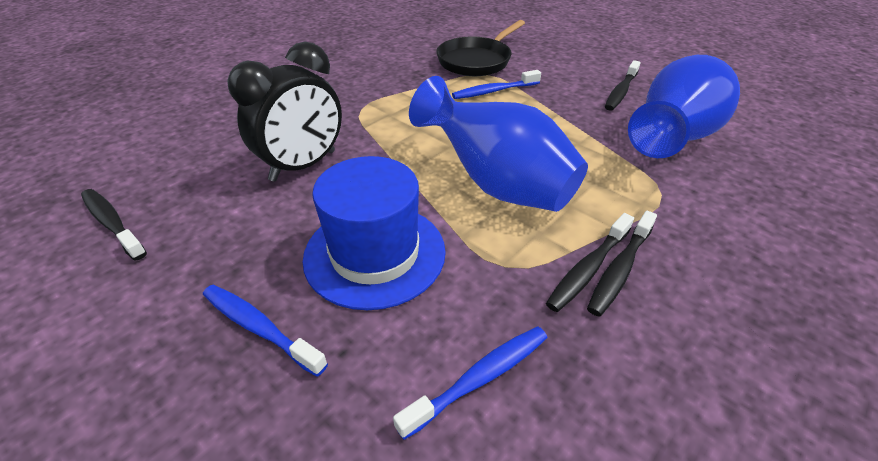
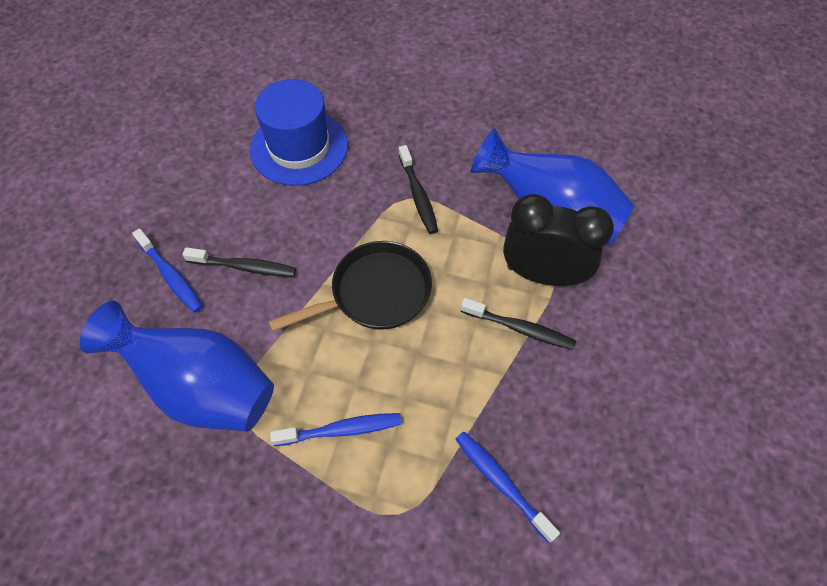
black toothbrush: 4 -> 3

